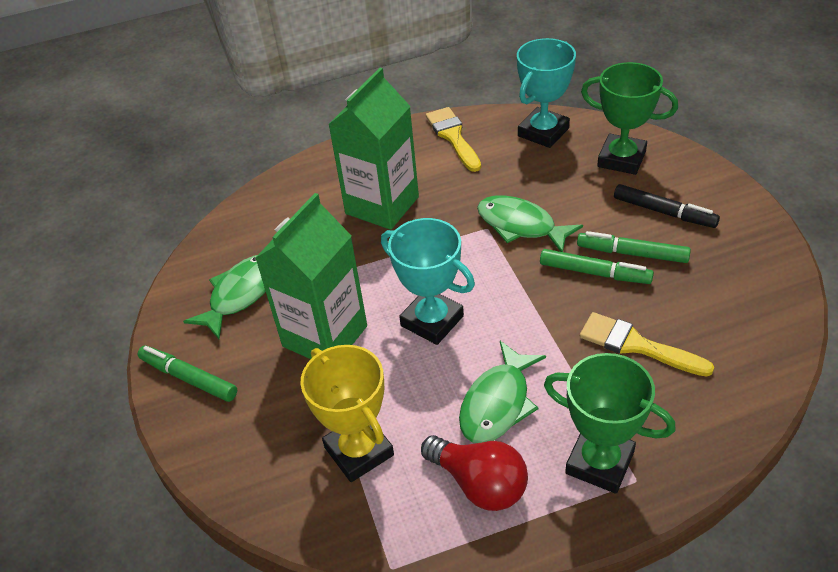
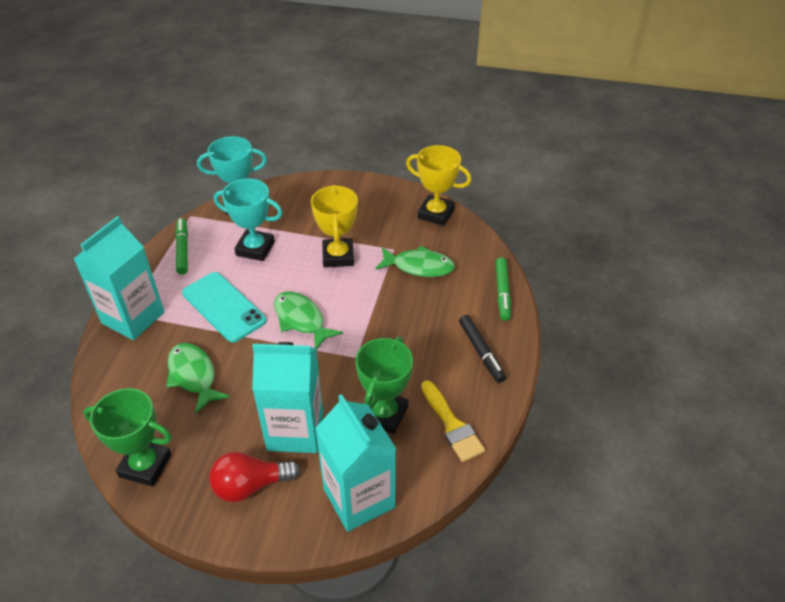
green carton: 2 -> 0
green marker: 3 -> 2
turquoise carton: 0 -> 3
turquoise phone: 0 -> 1
yellow brush: 2 -> 1
yellow trophy: 1 -> 2

